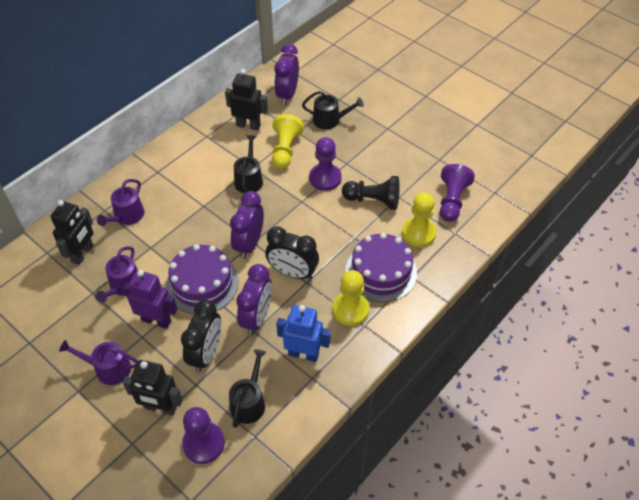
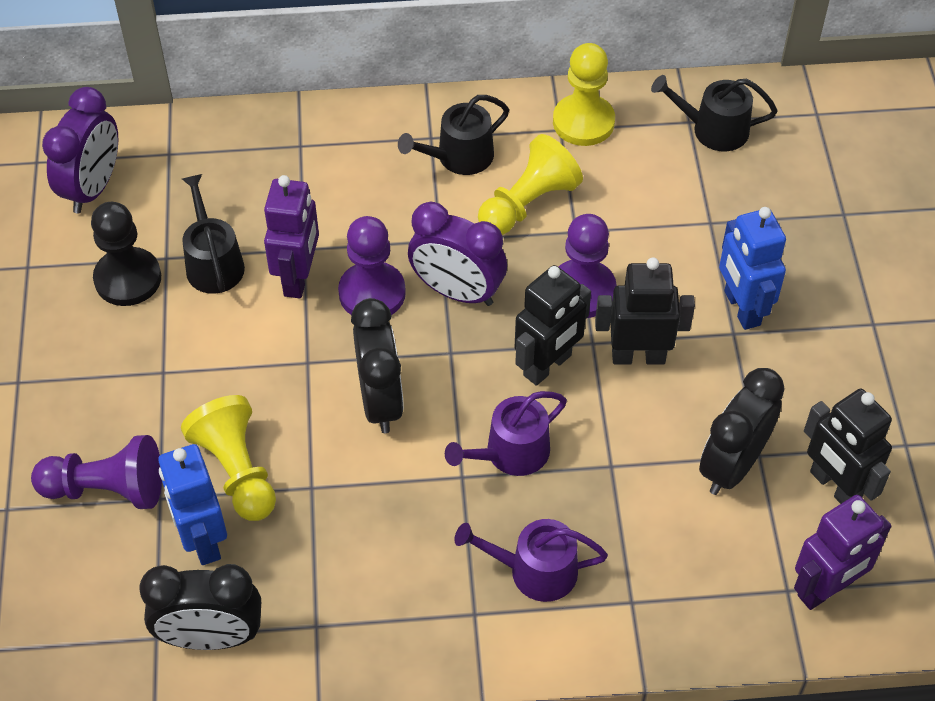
black clock: 2 -> 3
blue robot: 1 -> 2
purple cake: 2 -> 0
purple clock: 3 -> 2
purple robot: 1 -> 2
purple watering can: 3 -> 2

